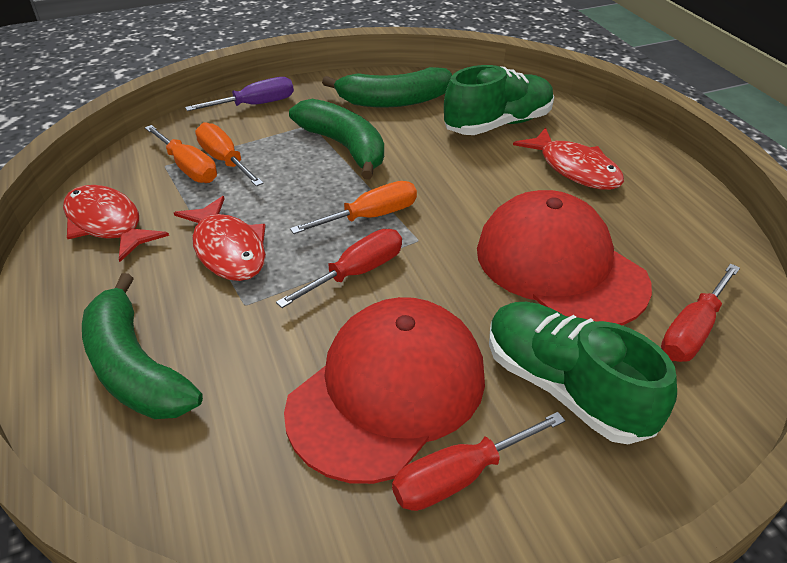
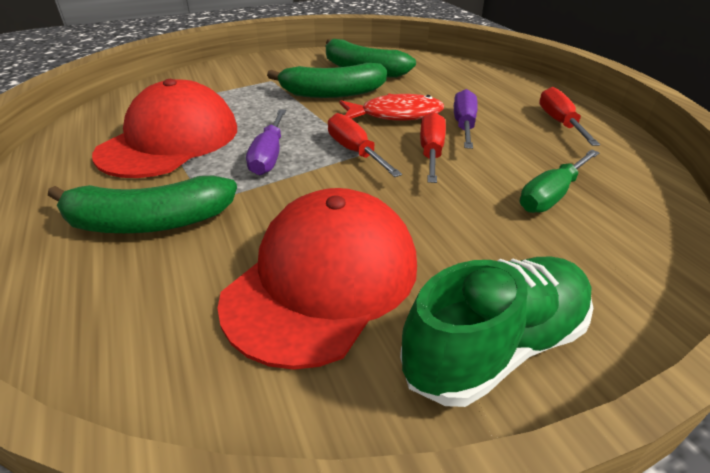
green screwdriver: 0 -> 1
green shoe: 2 -> 1
orange screwdriver: 3 -> 0
purple screwdriver: 1 -> 2
red fish: 3 -> 1

